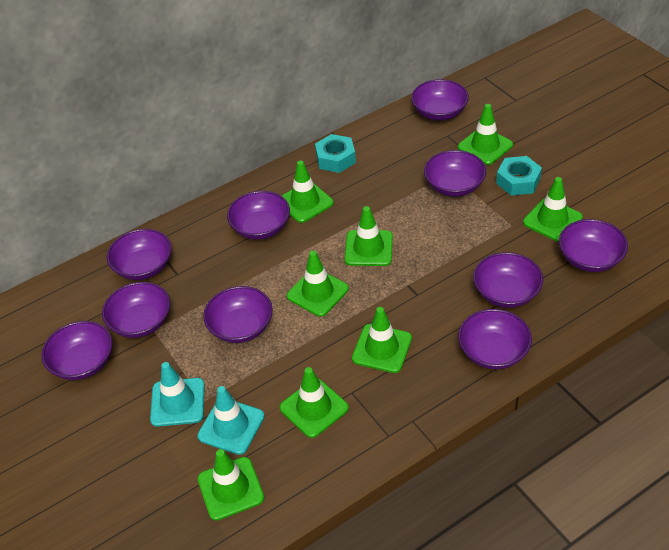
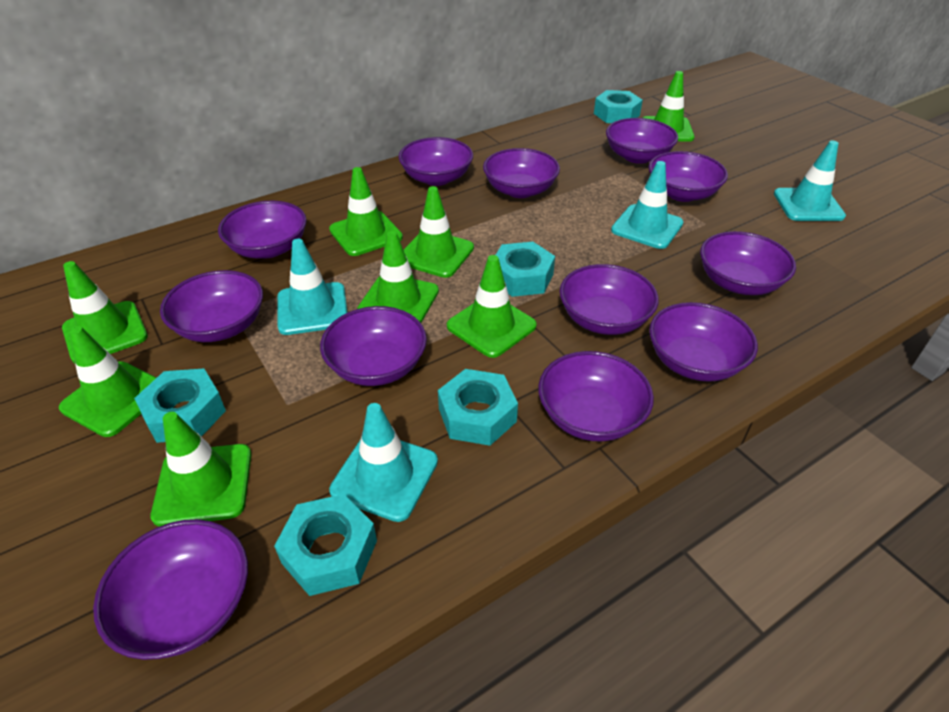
purple bowl: 10 -> 12
turquoise nut: 2 -> 5
turquoise traffic cone: 2 -> 4

